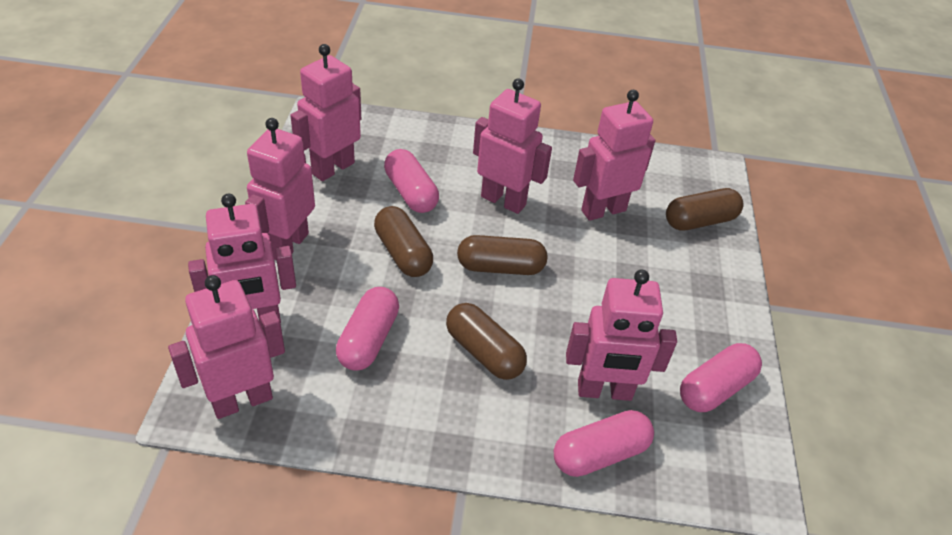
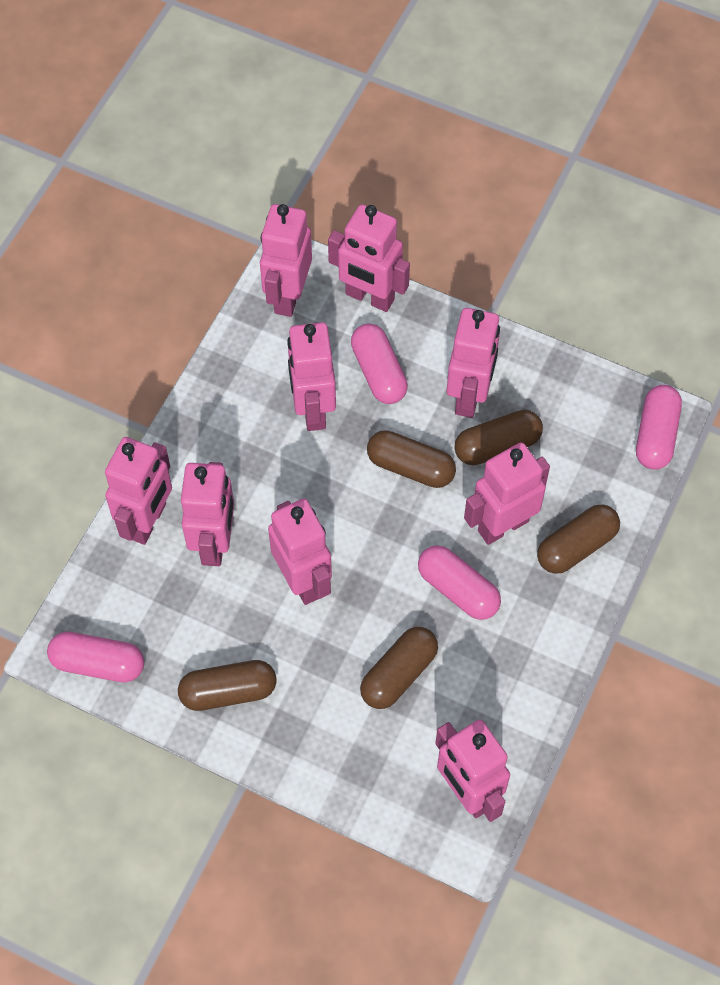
brown capsule: 4 -> 5
pink robot: 7 -> 9

